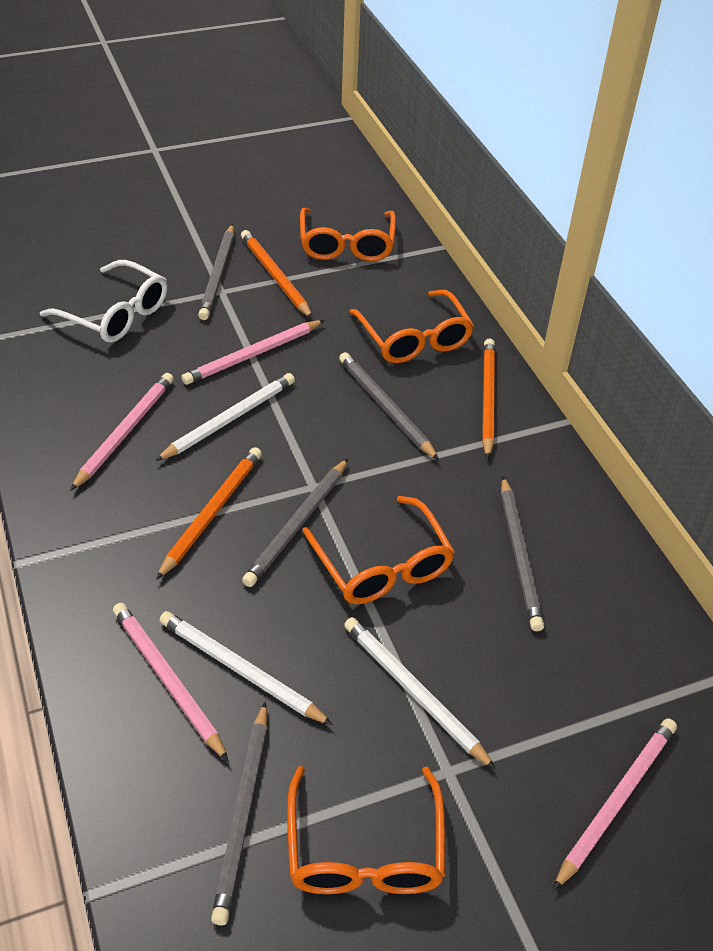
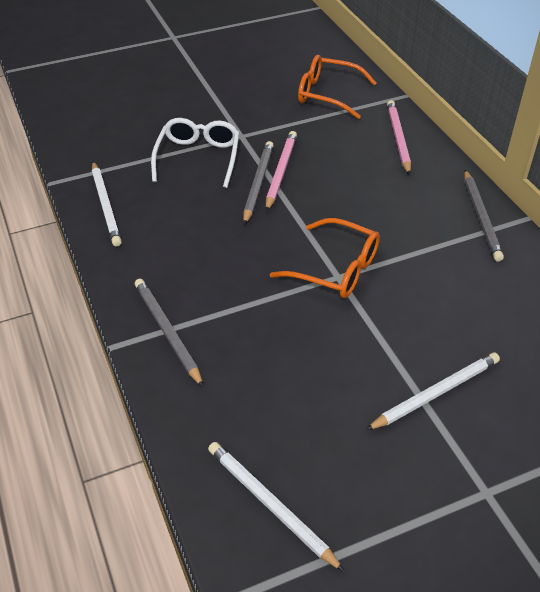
grey pencil: 5 -> 3
orange glasses: 4 -> 2
orange pencil: 3 -> 0
pink pencil: 4 -> 2

